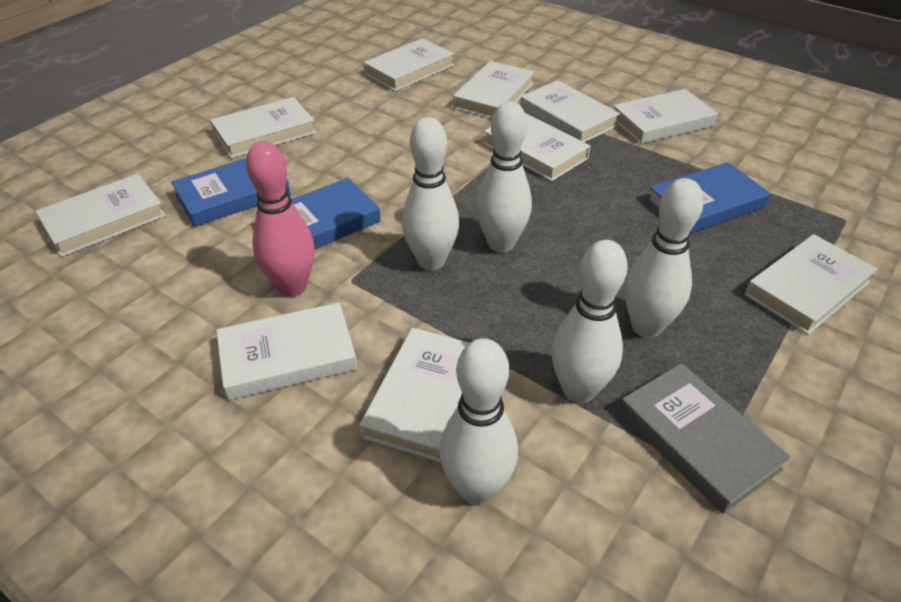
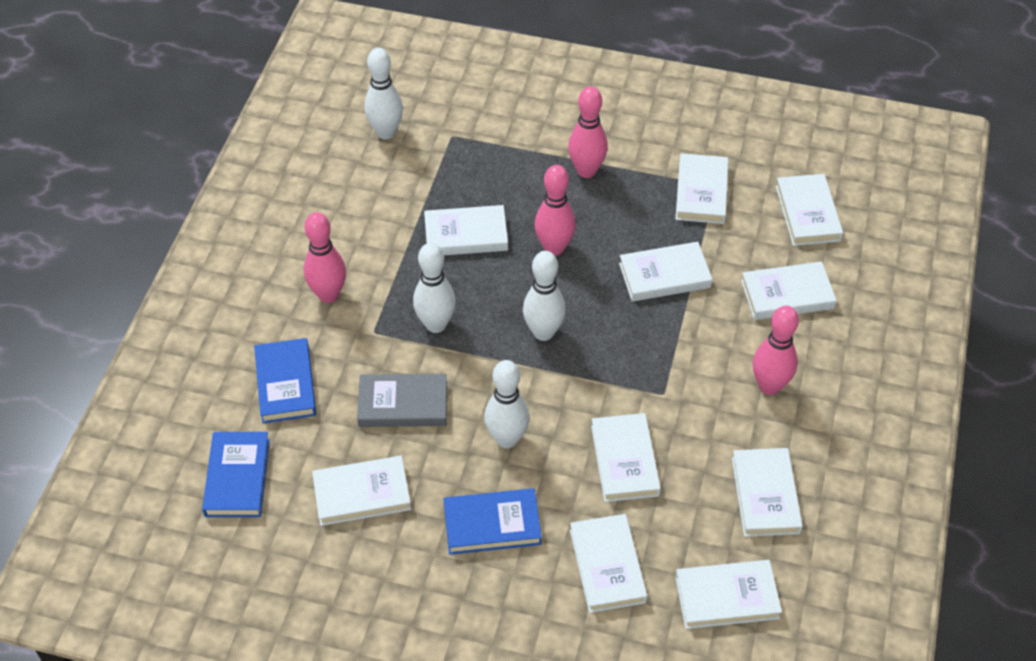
pink bowling pin: 1 -> 4
white bowling pin: 5 -> 4

